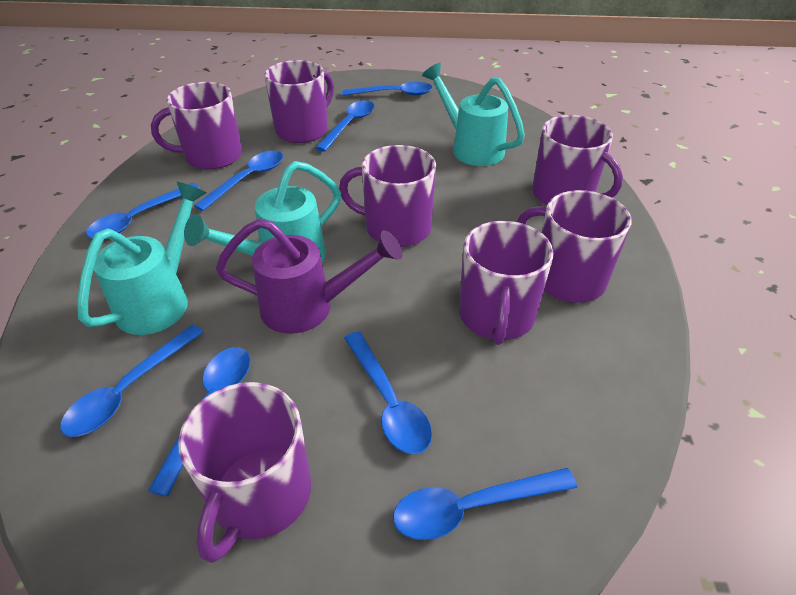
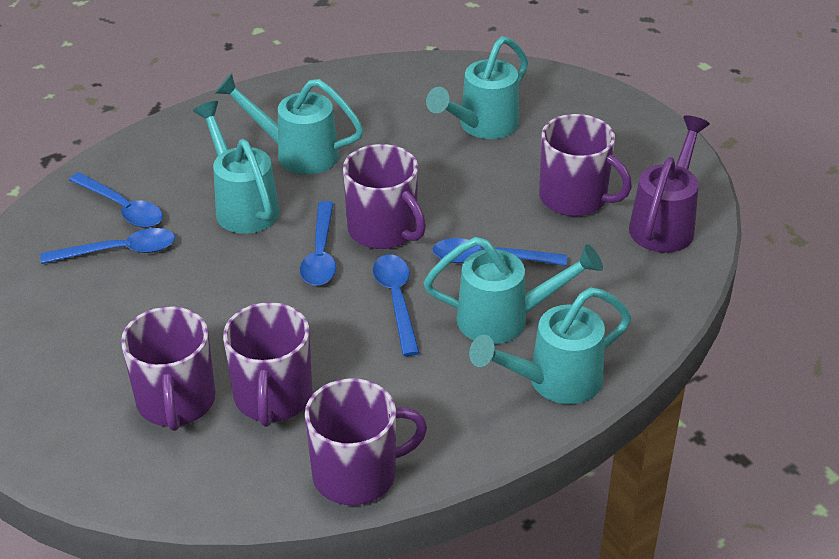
blue spoon: 8 -> 5
purple mug: 7 -> 5
turquoise watering can: 3 -> 5

